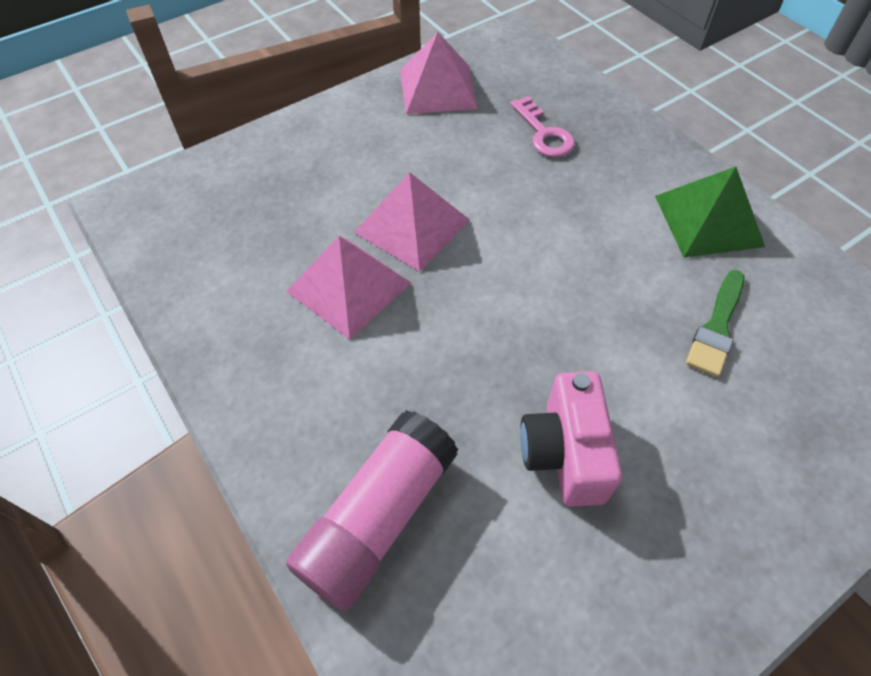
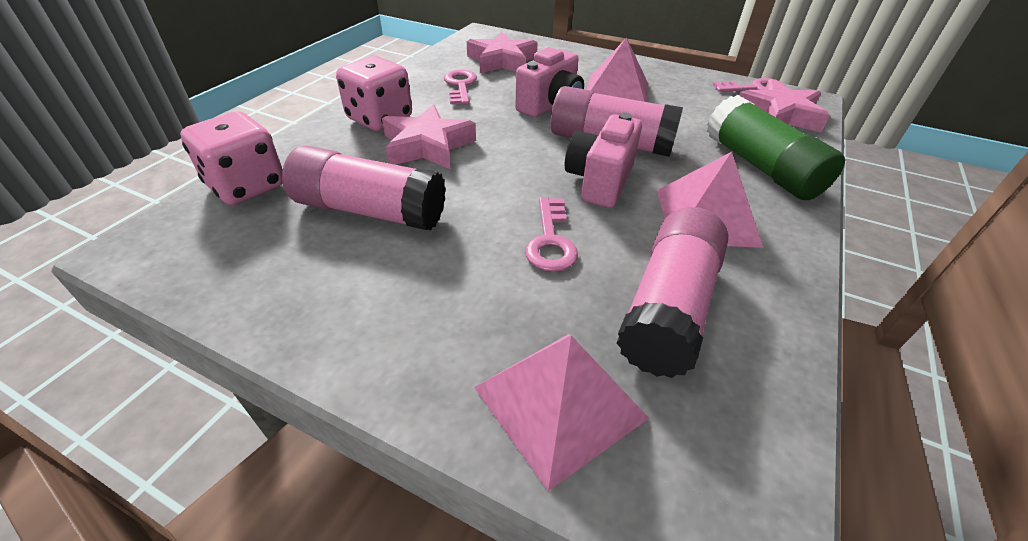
green brush: 1 -> 0
green glue stick: 0 -> 1
green pyramid: 1 -> 0
pink camera: 1 -> 2
pink dice: 0 -> 2
pink glue stick: 1 -> 3
pink key: 1 -> 3
pink star: 0 -> 3

